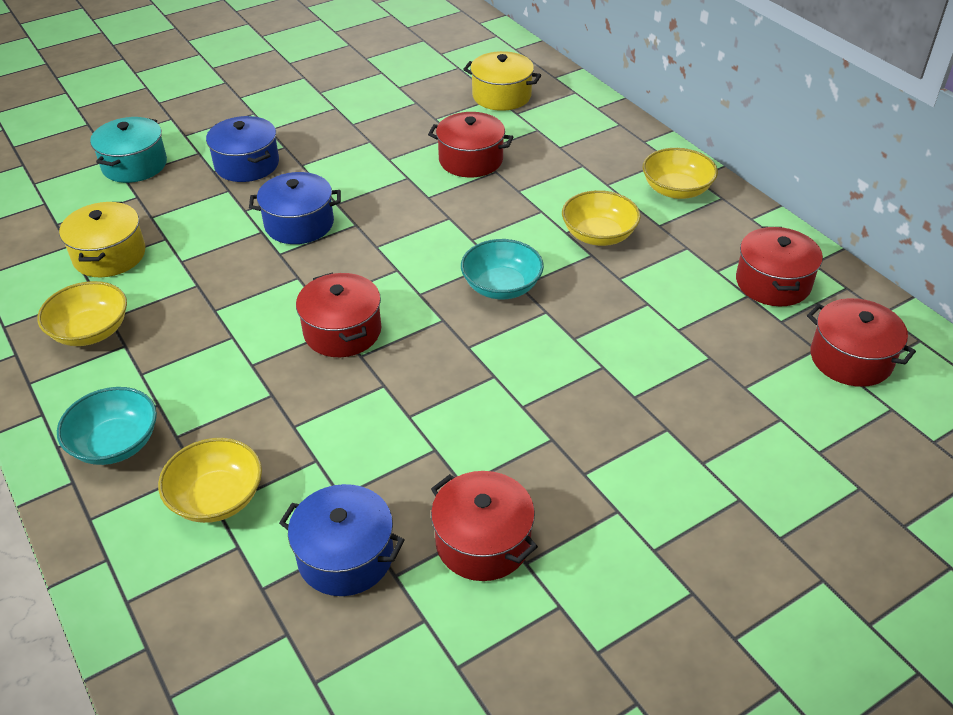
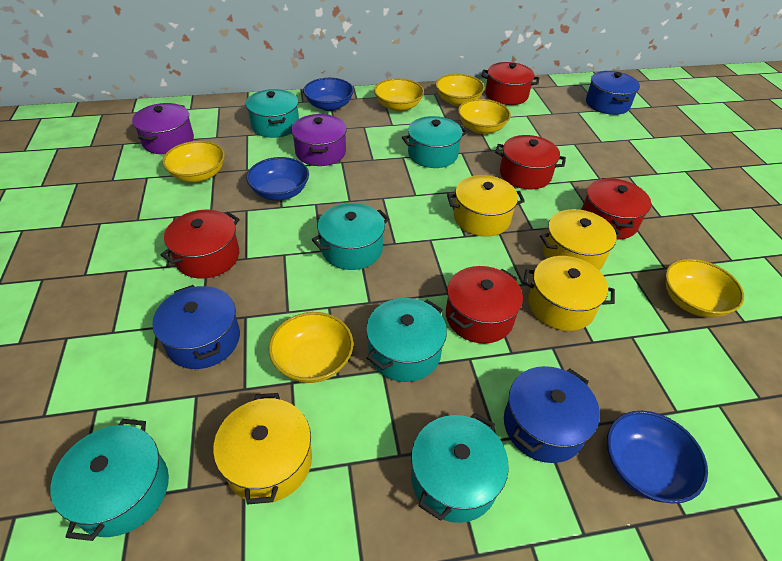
blue bowl: 0 -> 3
purple pot: 0 -> 2
turquoise bowl: 2 -> 0
turquoise pot: 1 -> 6
yellow bowl: 4 -> 6
yellow pot: 2 -> 4

